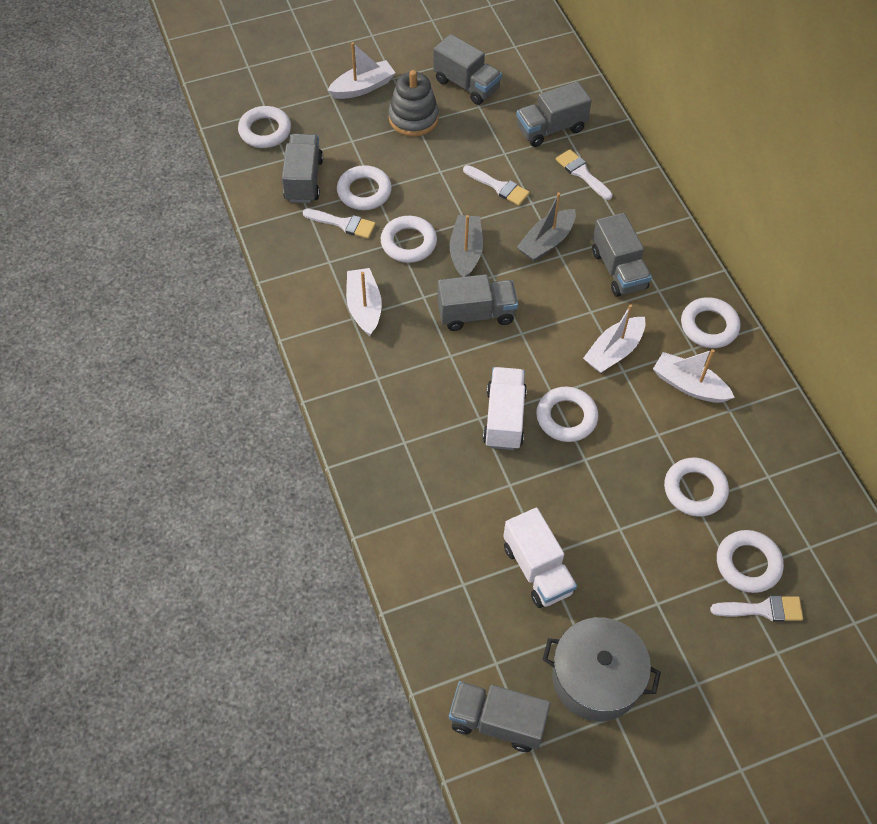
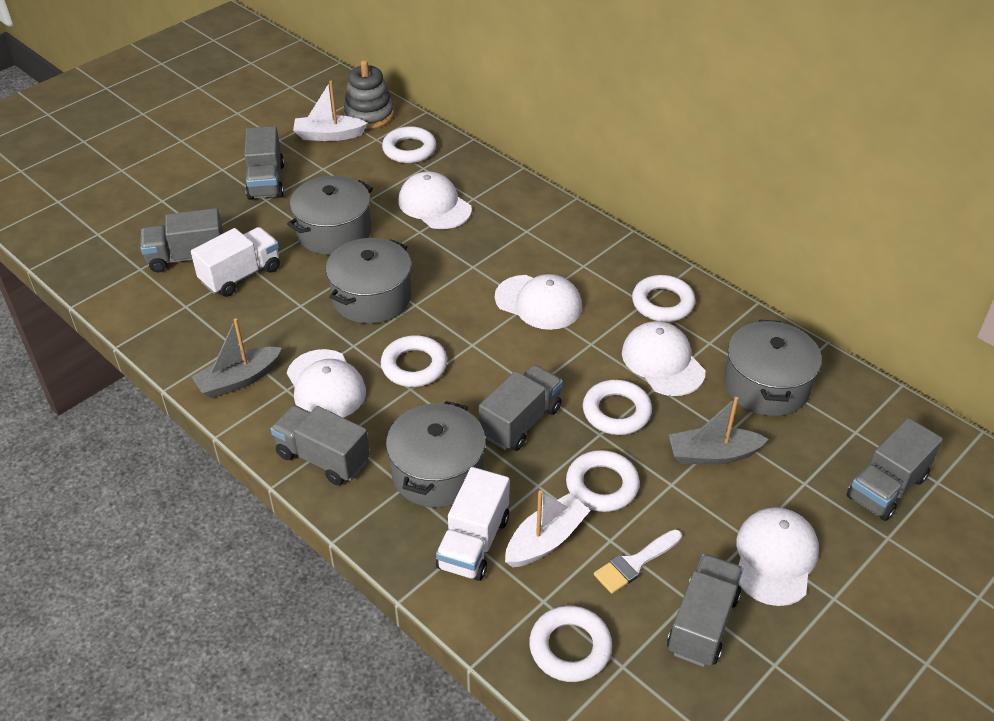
grey pot: 1 -> 4
white boat: 4 -> 2
white brush: 4 -> 1
white cap: 0 -> 5
white ring: 7 -> 6

